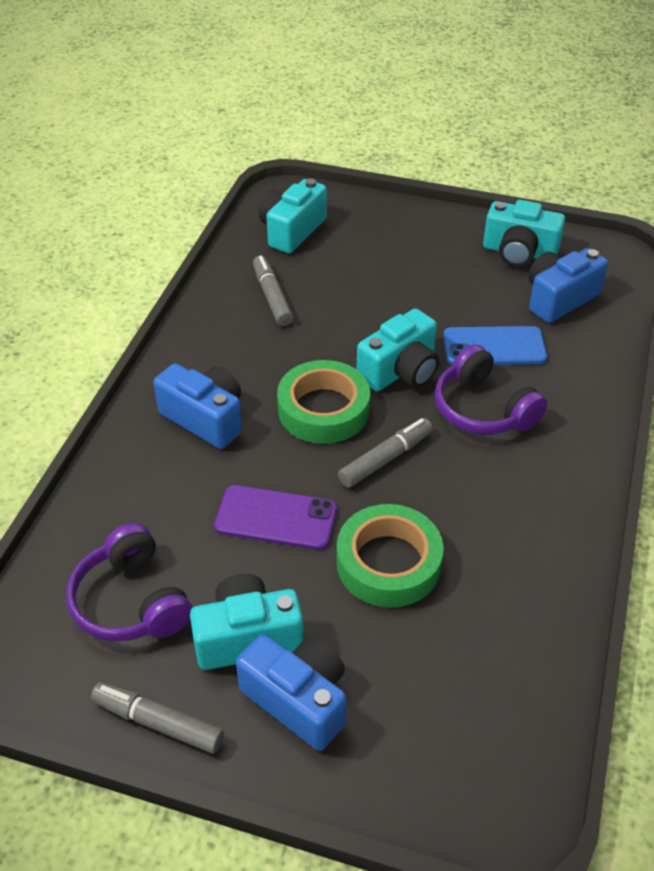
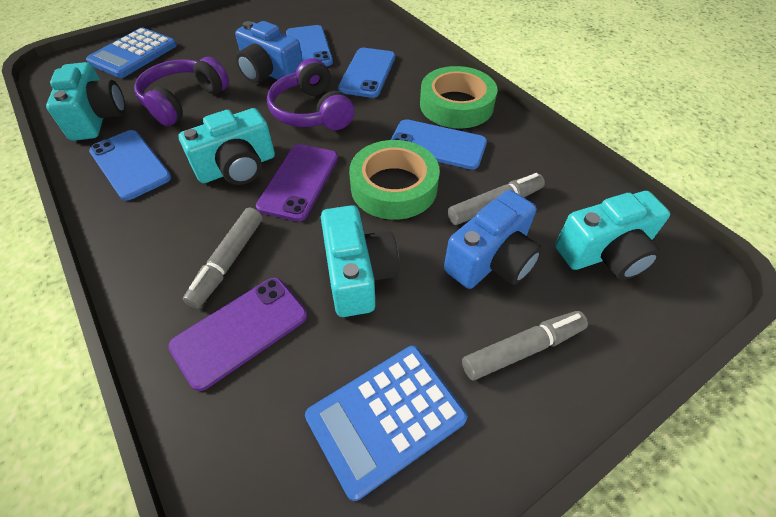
blue calculator: 0 -> 2
blue camera: 3 -> 2
blue phone: 1 -> 4
purple phone: 1 -> 2

